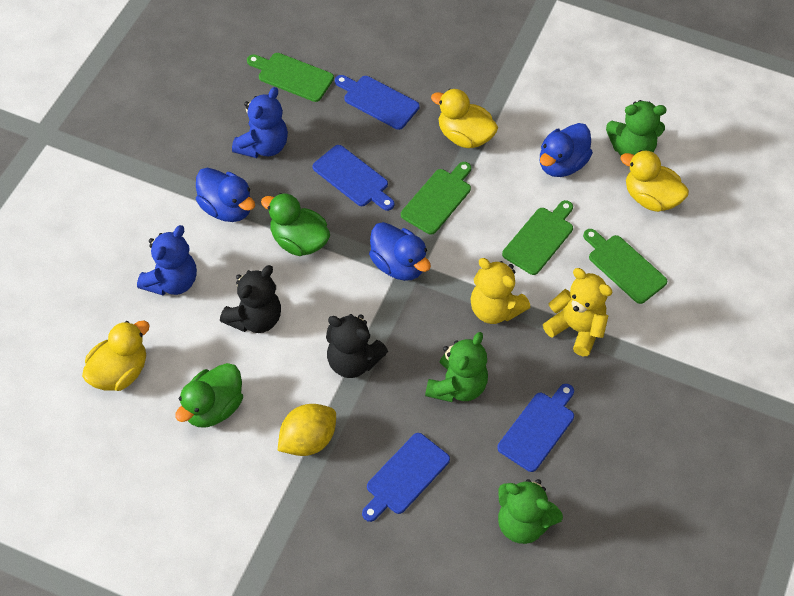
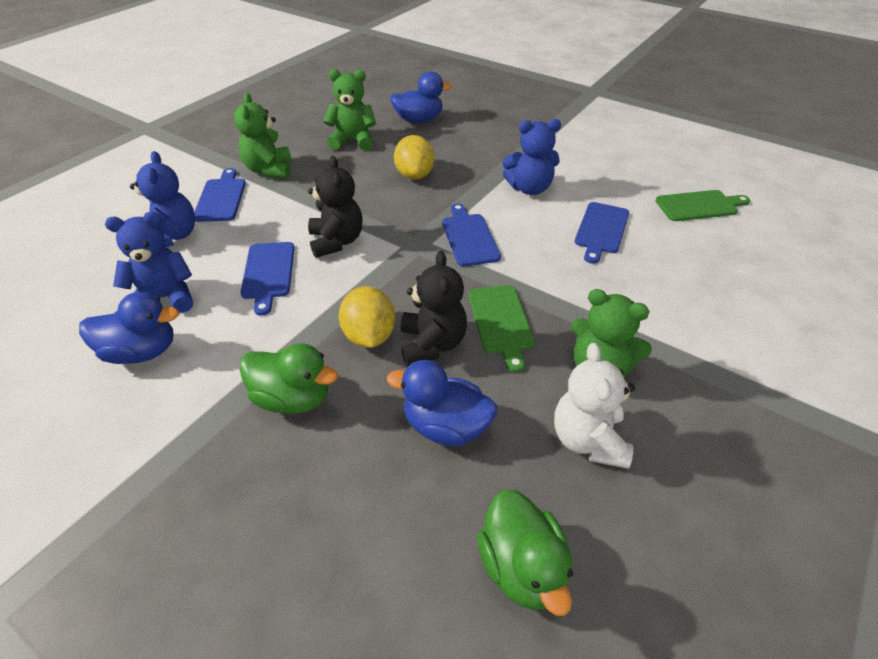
blue teddy bear: 2 -> 3
green cutting board: 4 -> 2
white teddy bear: 0 -> 1
yellow duck: 3 -> 0
yellow lemon: 1 -> 2
yellow teddy bear: 2 -> 0

